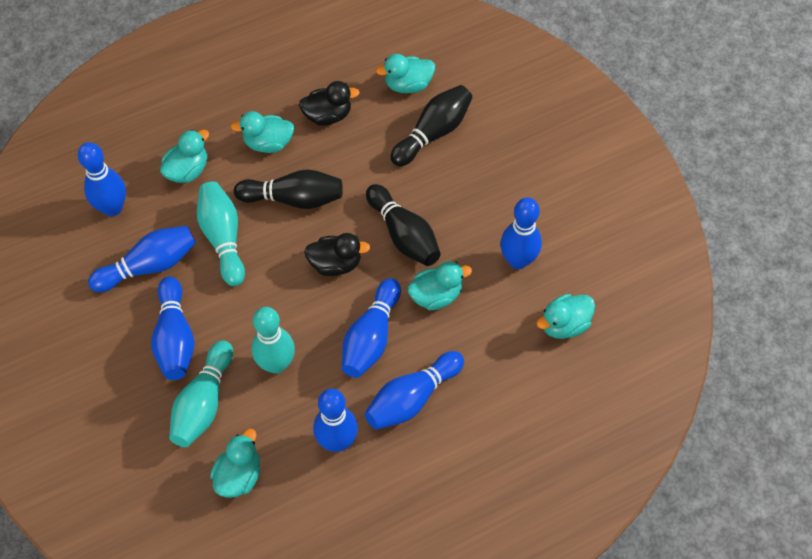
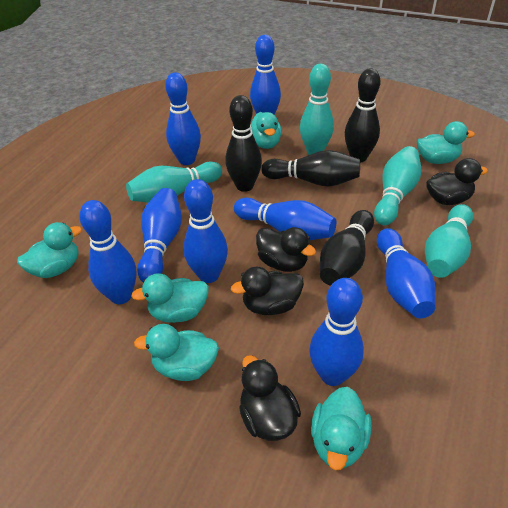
black bowling pin: 3 -> 4
black duck: 2 -> 4
blue bowling pin: 7 -> 8
turquoise bowling pin: 3 -> 4

